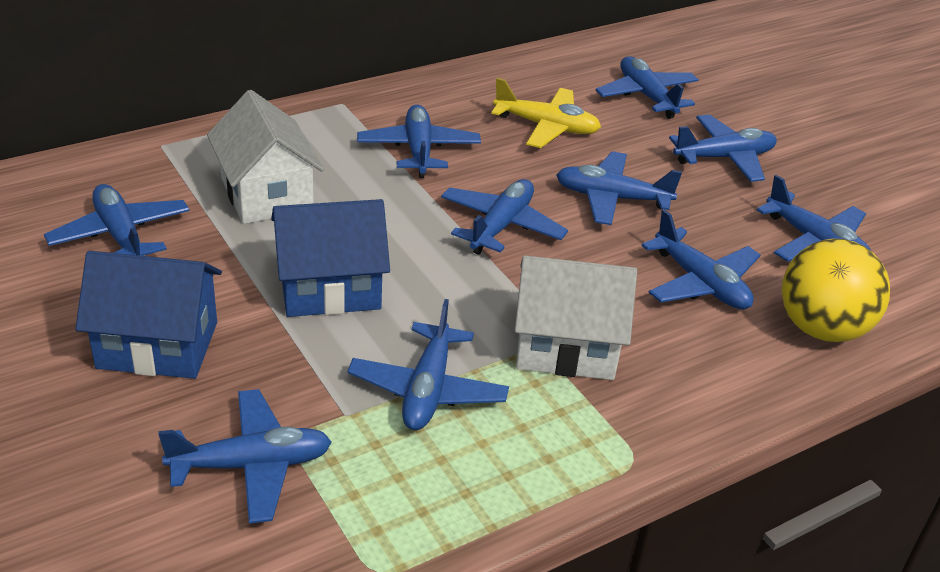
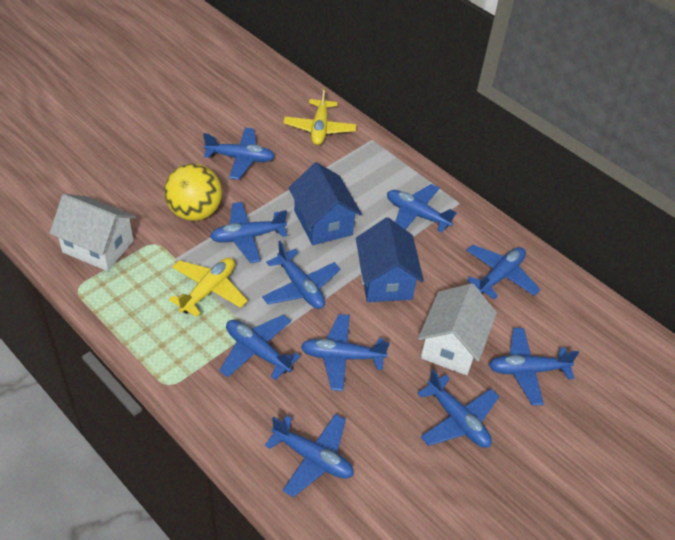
yellow plane: 1 -> 2

